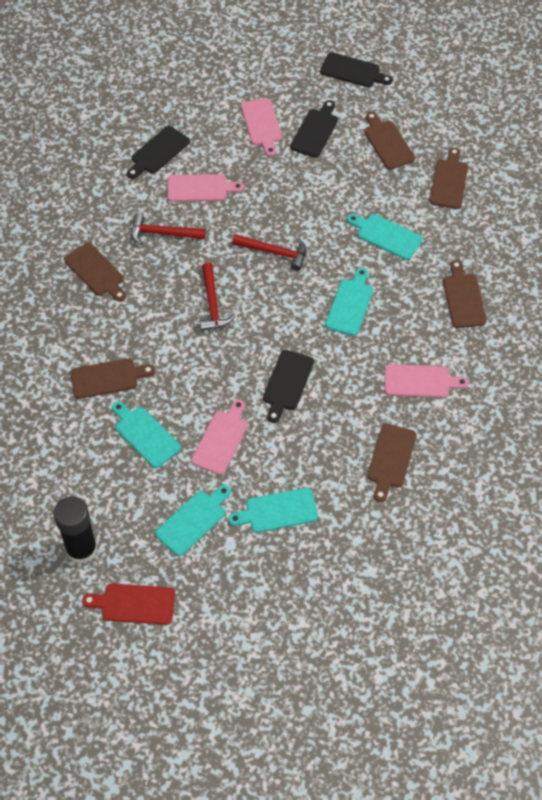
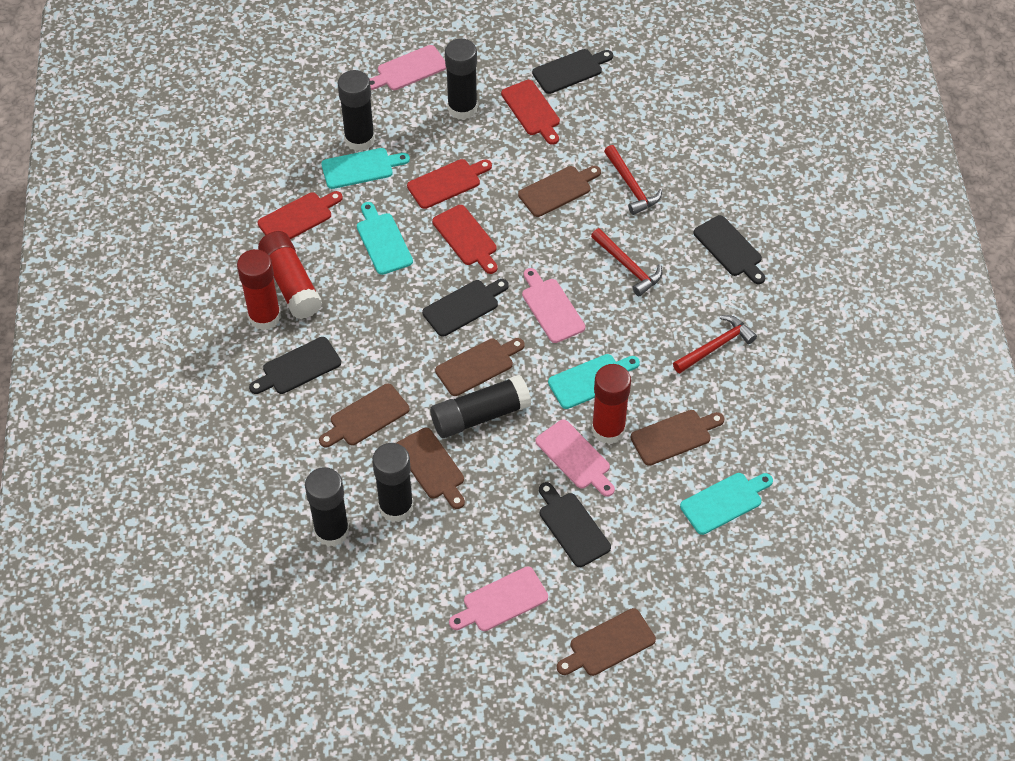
black cutting board: 4 -> 5
black glue stick: 1 -> 5
red cutting board: 1 -> 4
red glue stick: 0 -> 3
turquoise cutting board: 5 -> 4

